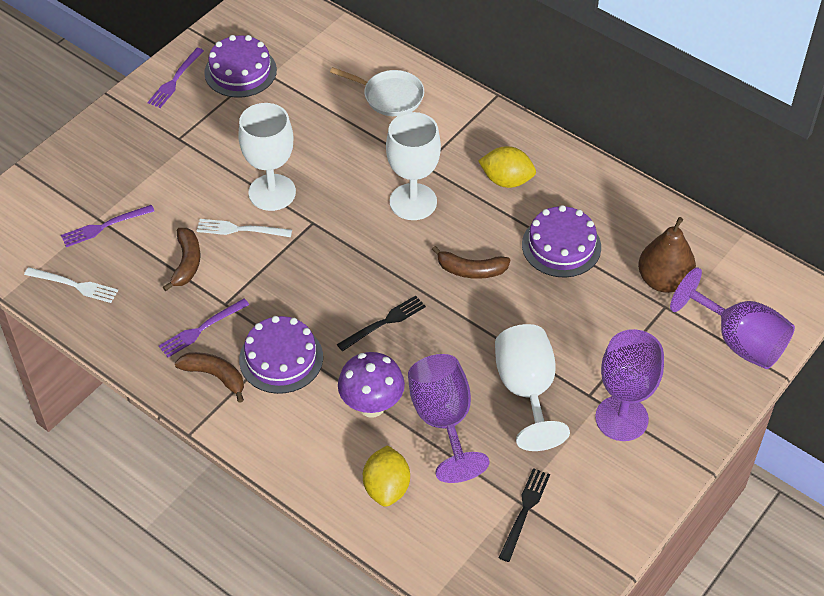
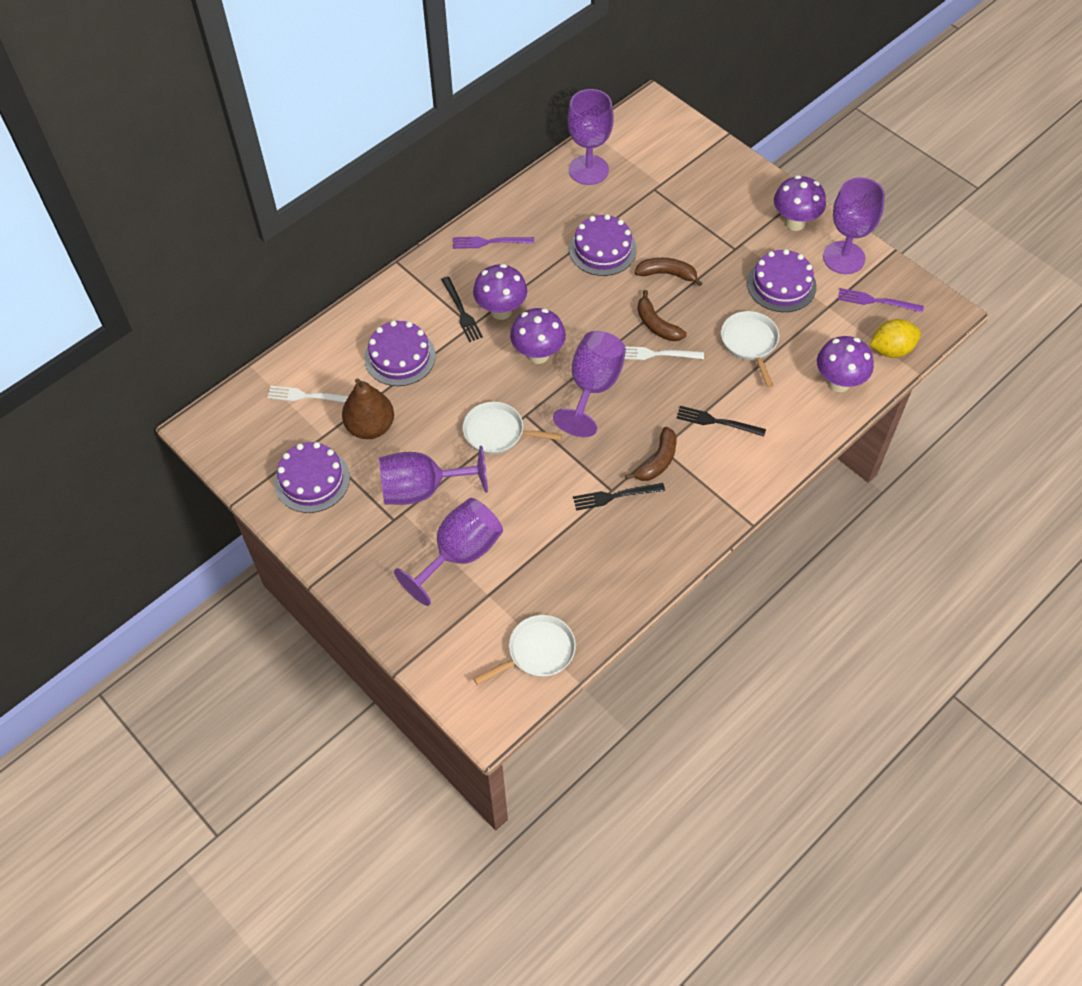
black fork: 2 -> 3
purple cake: 3 -> 4
purple fork: 3 -> 2
purple goblet: 3 -> 5
purple mushroom: 1 -> 4
white goblet: 3 -> 0
white pan: 1 -> 3
yellow lemon: 2 -> 1

